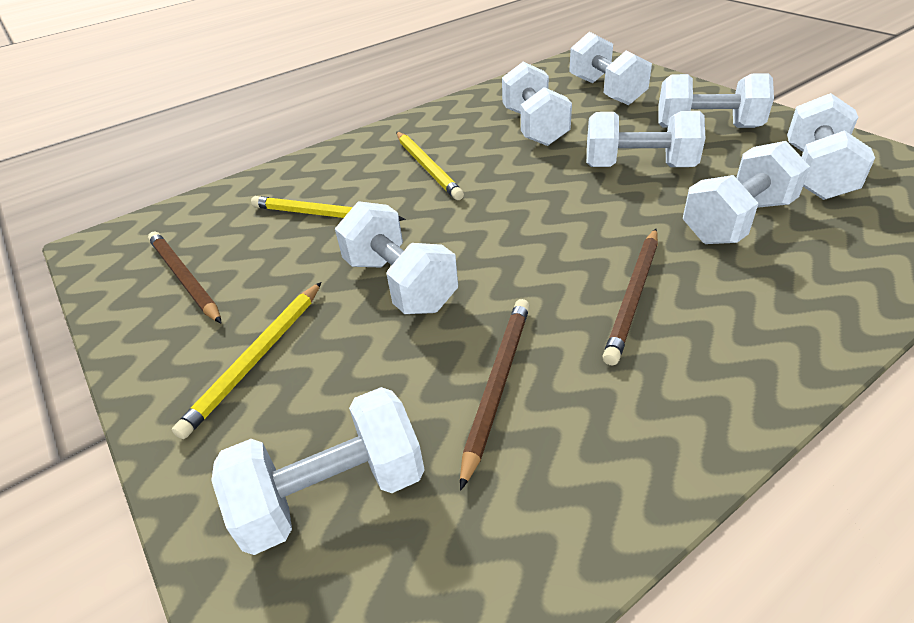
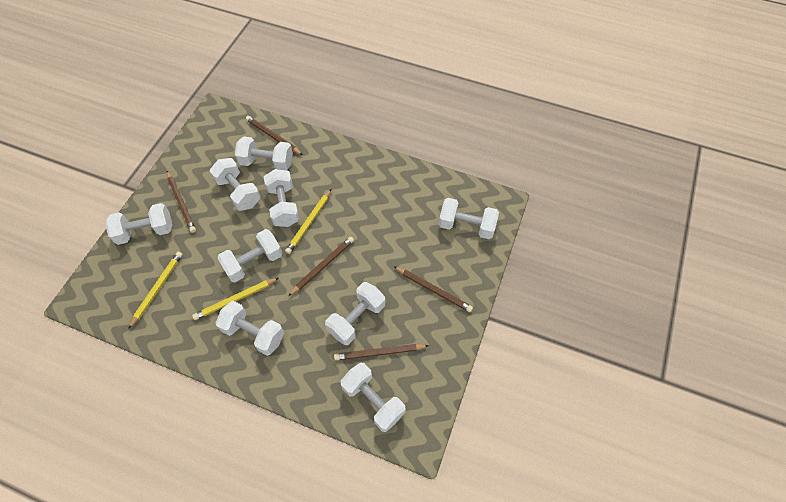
brown pencil: 3 -> 5
white dumbbell: 8 -> 9

